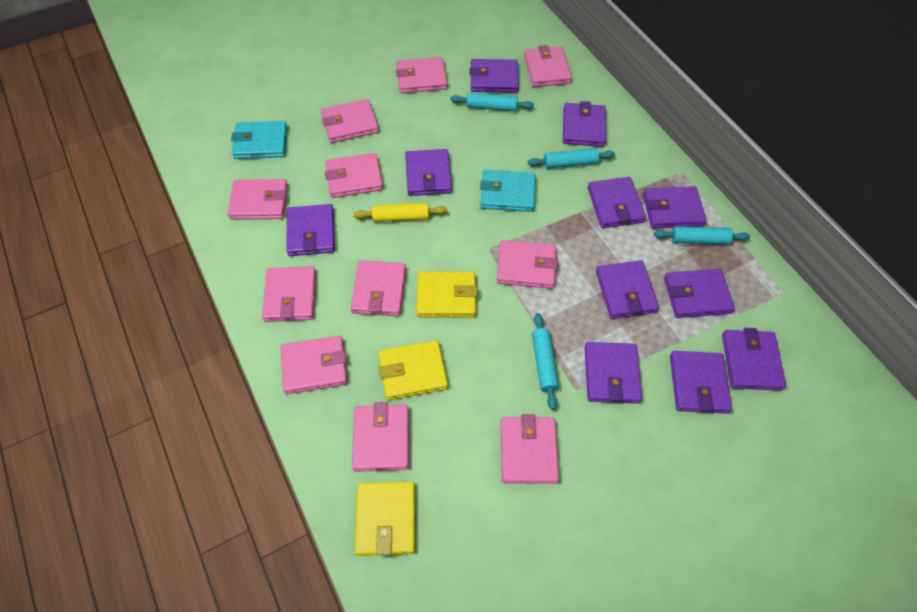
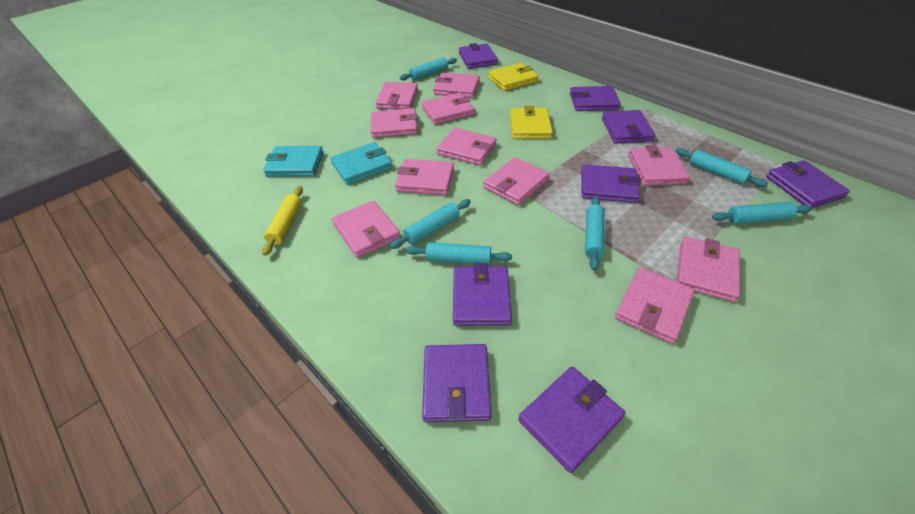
purple wallet: 11 -> 8
turquoise rolling pin: 4 -> 6
yellow wallet: 3 -> 2

